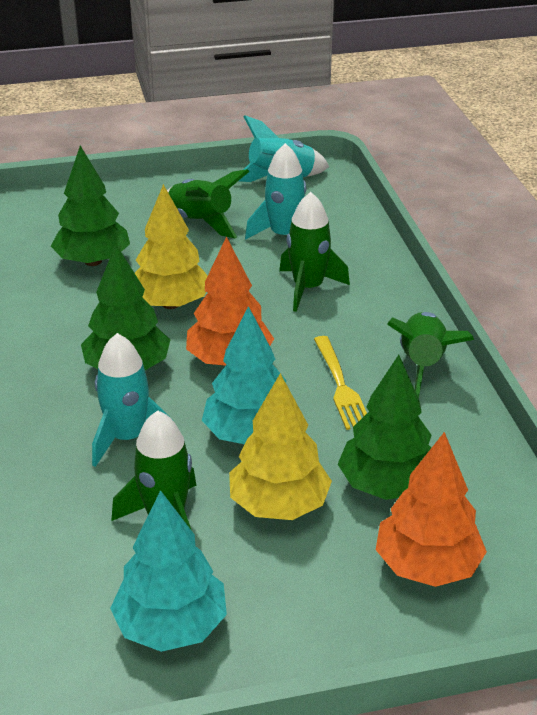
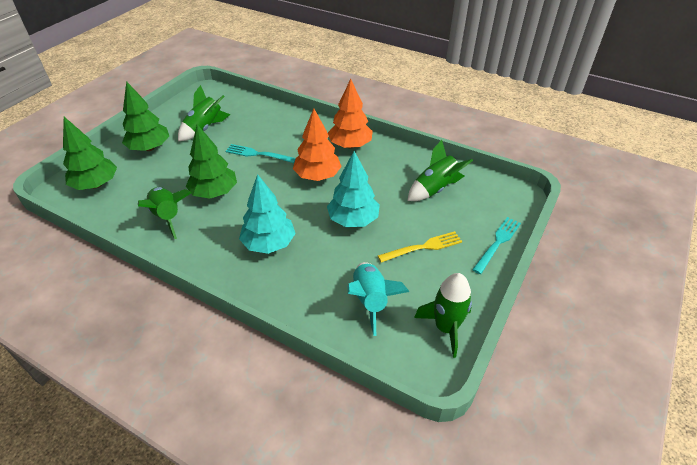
turquoise fork: 0 -> 2
turquoise rocket: 3 -> 1
yellow tree: 2 -> 0

